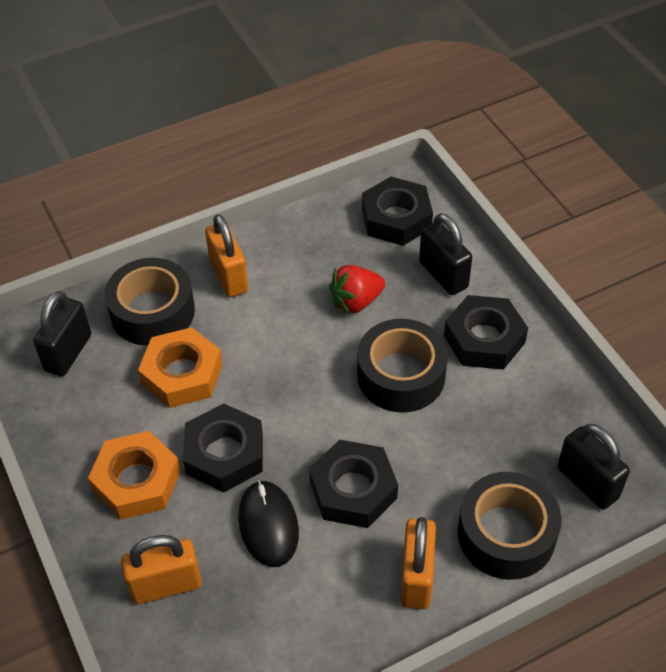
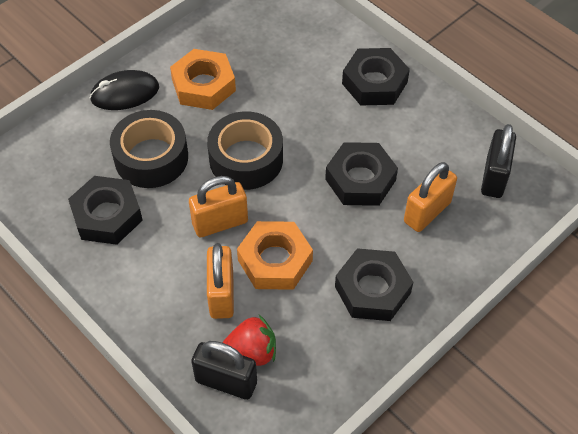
black padlock: 3 -> 2
black tape: 3 -> 2

